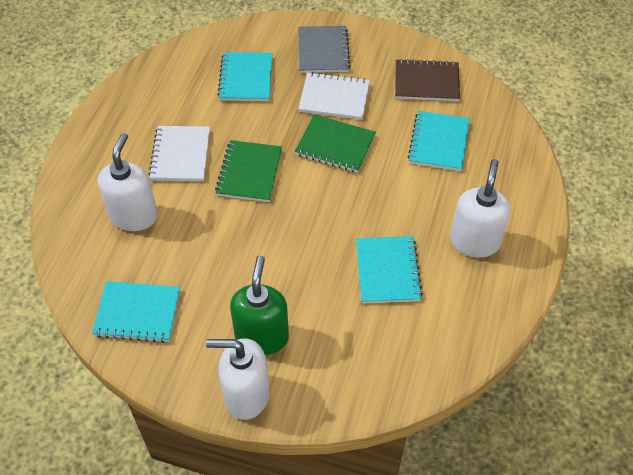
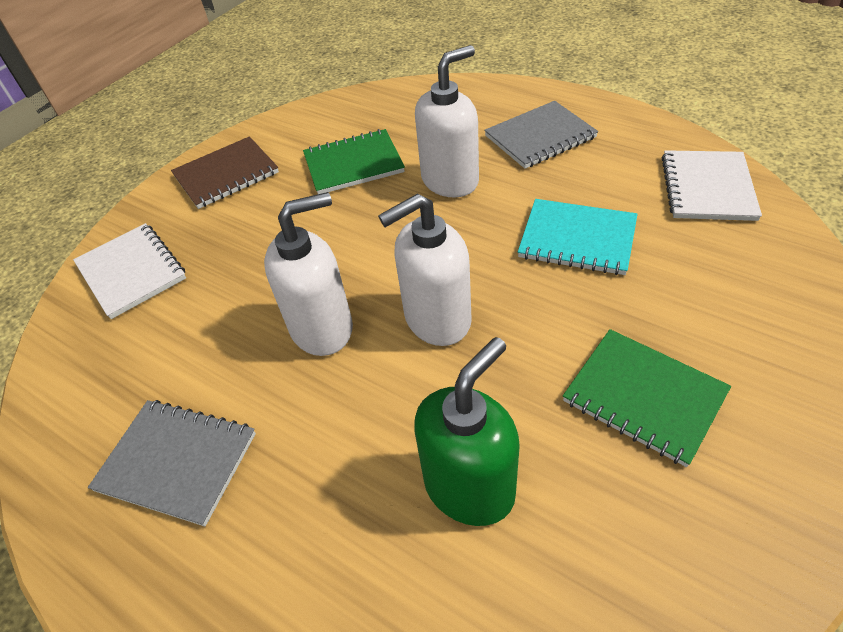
grey notebook: 1 -> 2
turquoise notebook: 4 -> 1

